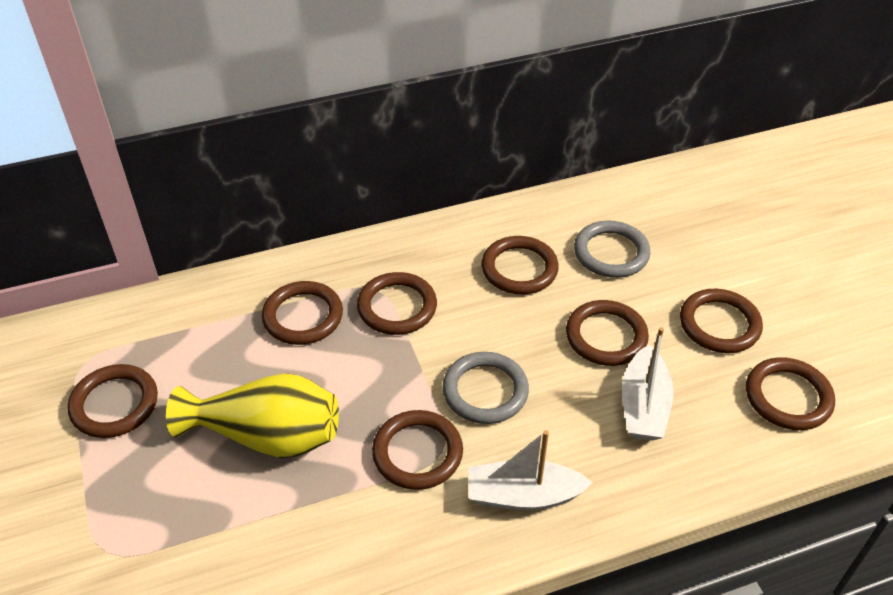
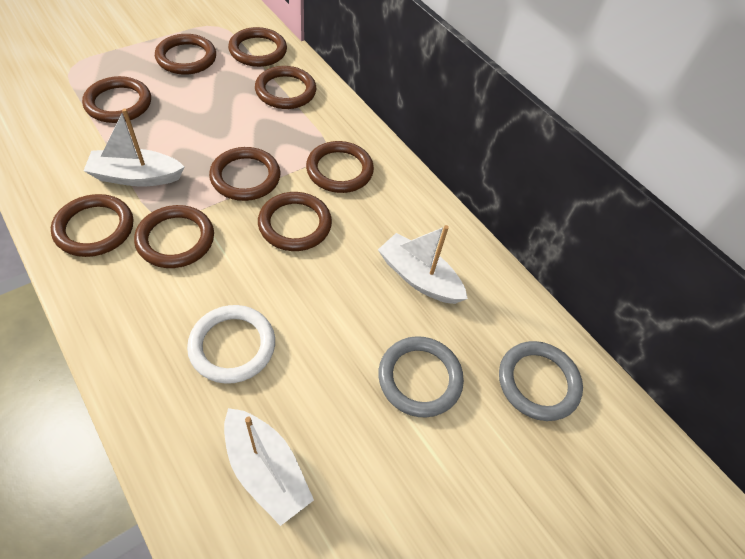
brown ring: 8 -> 9
white boat: 2 -> 3
white ring: 0 -> 1
yellow vase: 1 -> 0

